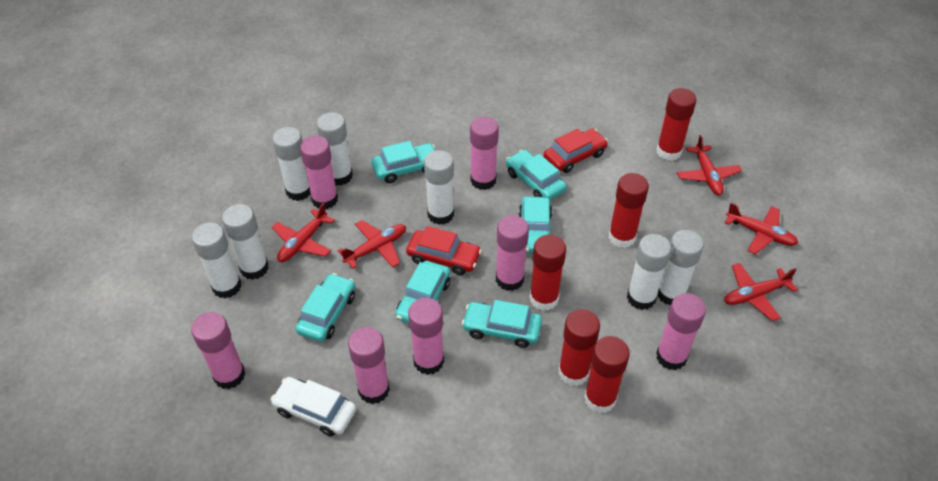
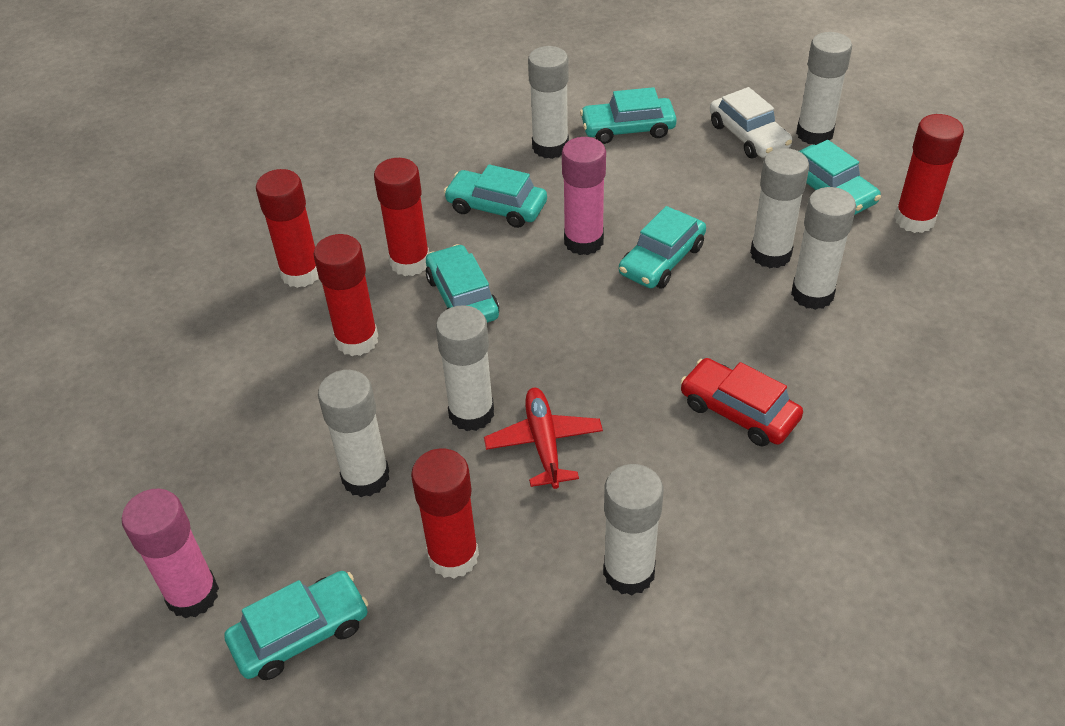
pink glue stick: 7 -> 2
red car: 2 -> 1
red plane: 5 -> 1

